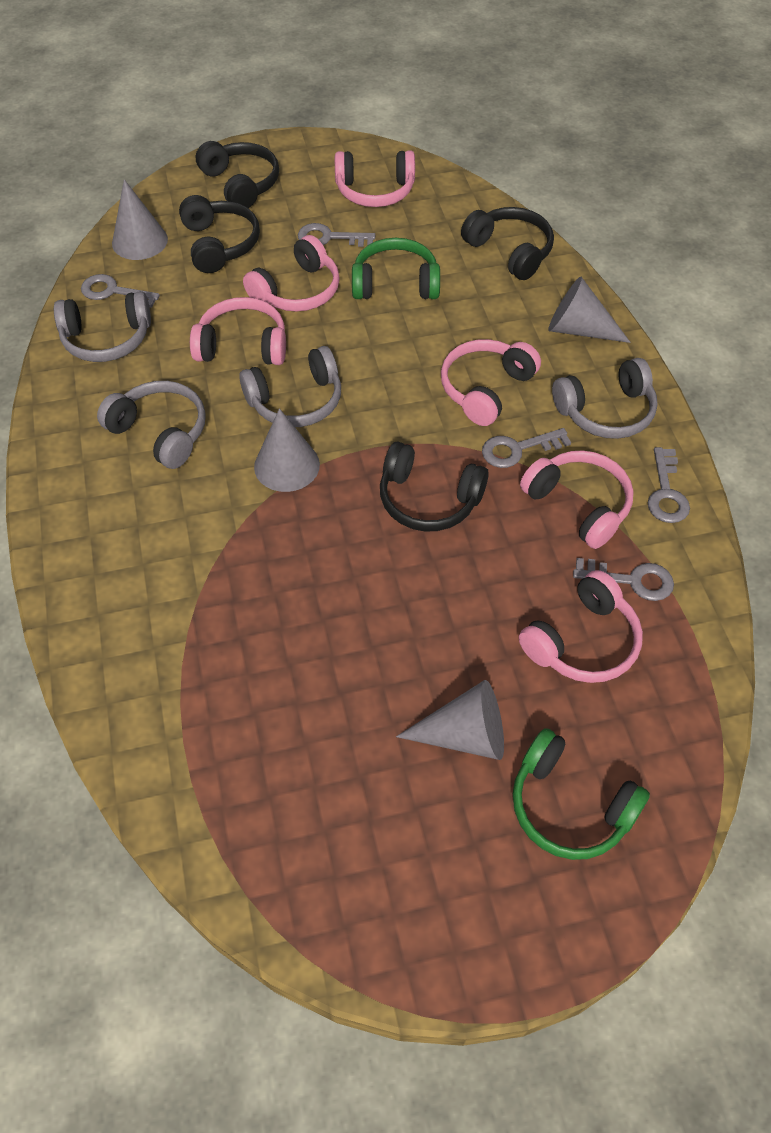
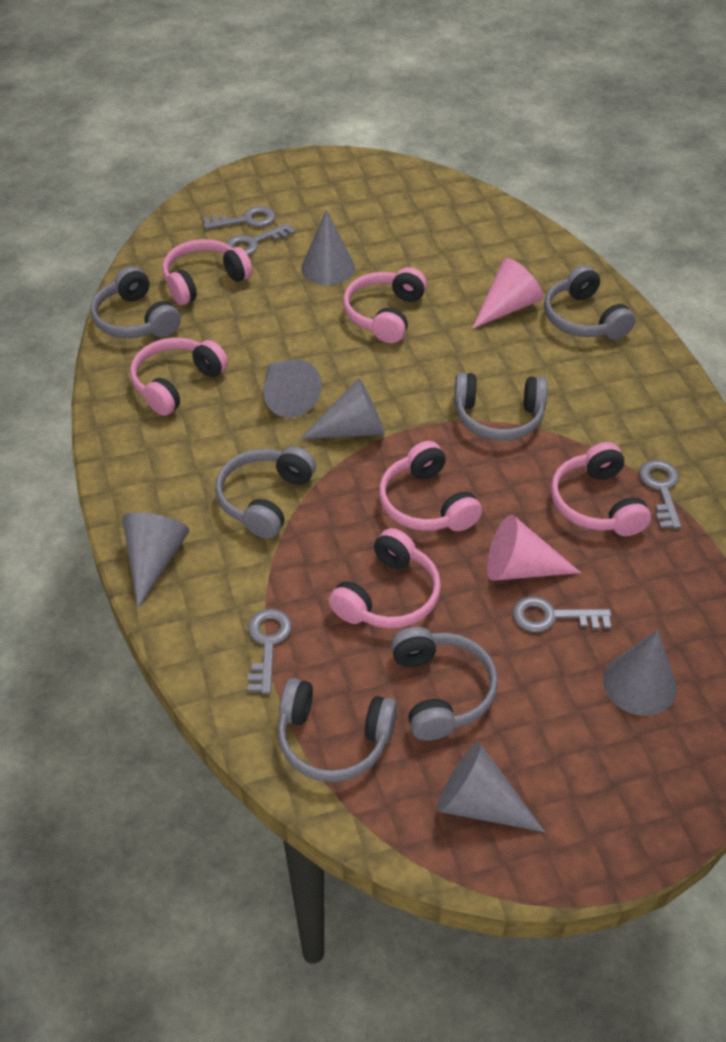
black headphones: 4 -> 0
green headphones: 2 -> 0
grey cone: 4 -> 6
grey headphones: 4 -> 6
pink cone: 0 -> 2

